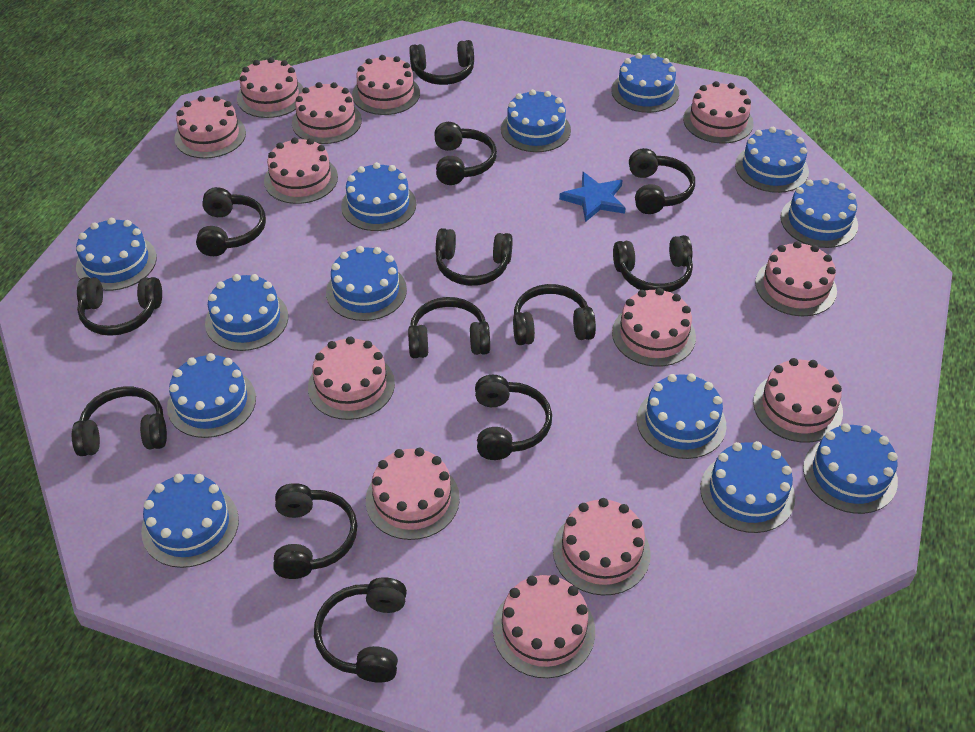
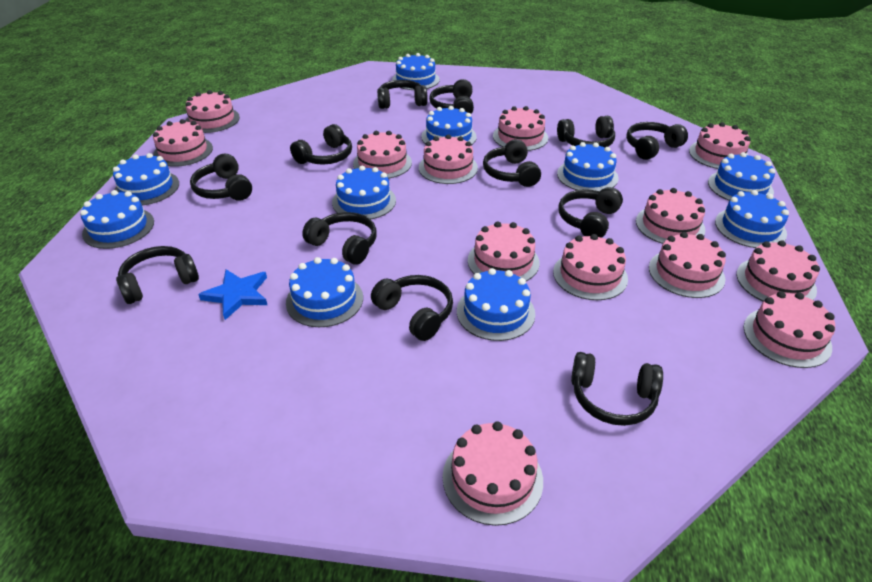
black headphones: 13 -> 12
blue cake: 13 -> 10

